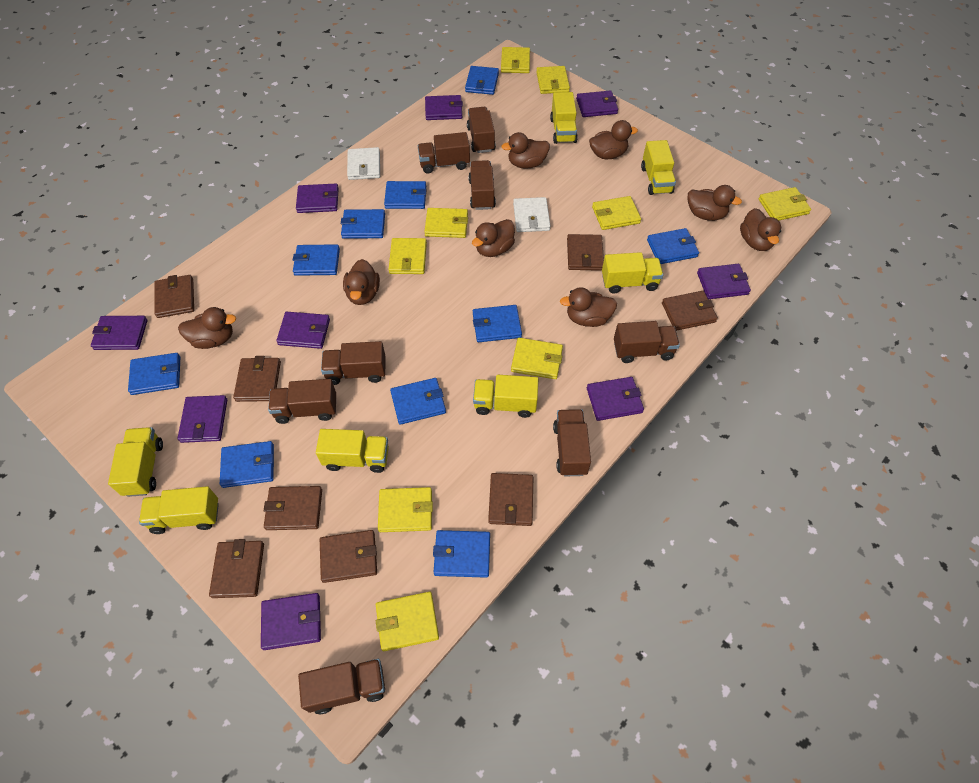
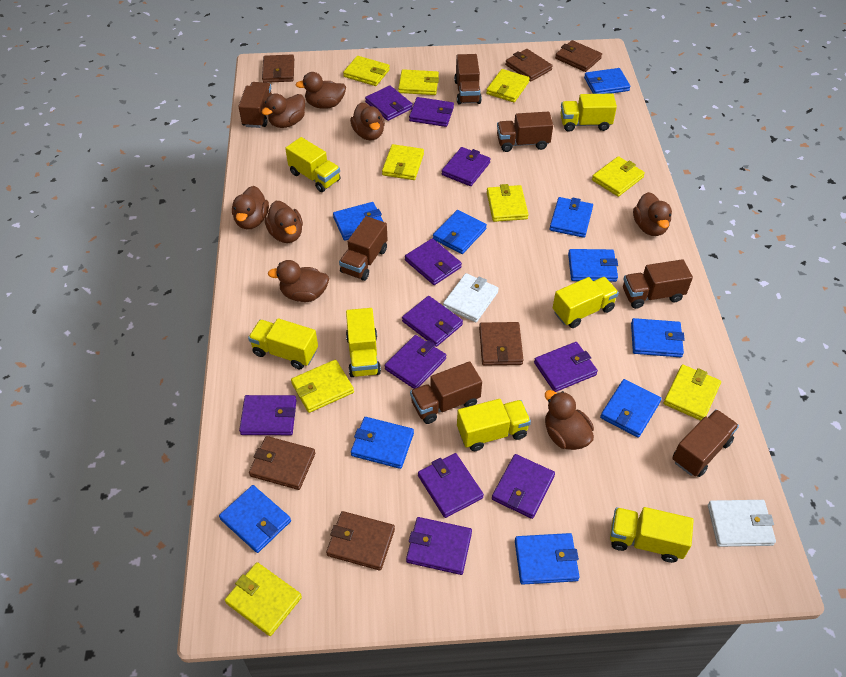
brown truck: 8 -> 7
brown wallet: 8 -> 6
purple wallet: 9 -> 11

